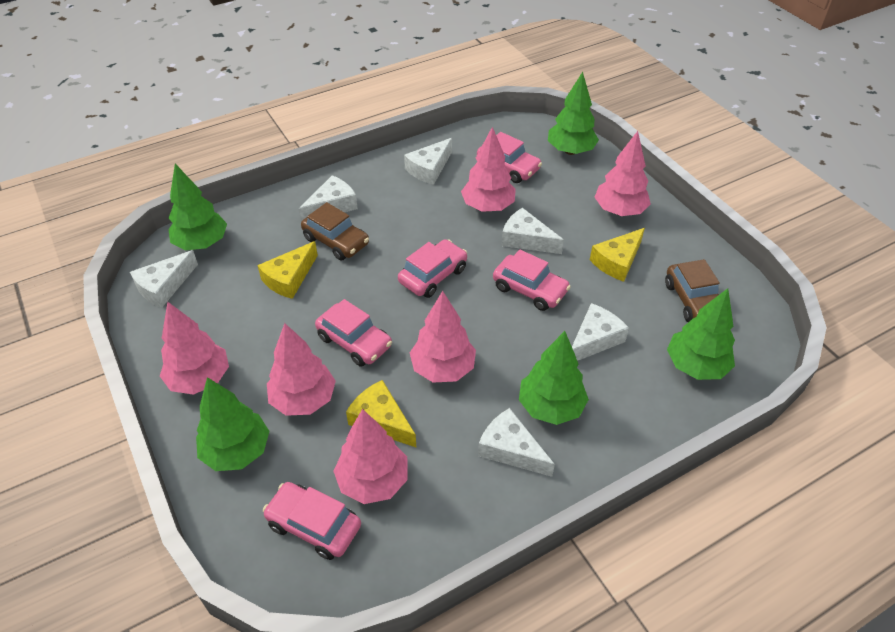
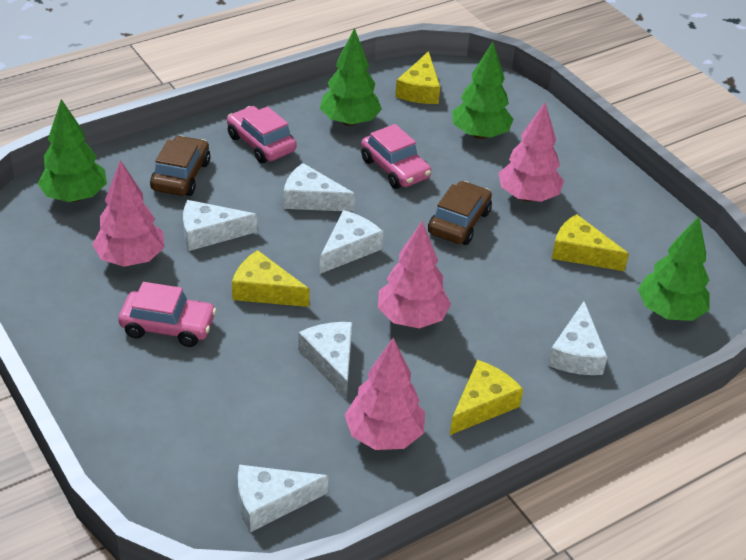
green tree: 5 -> 4
pink car: 5 -> 3
pink tree: 6 -> 4
yellow cheese: 3 -> 4

